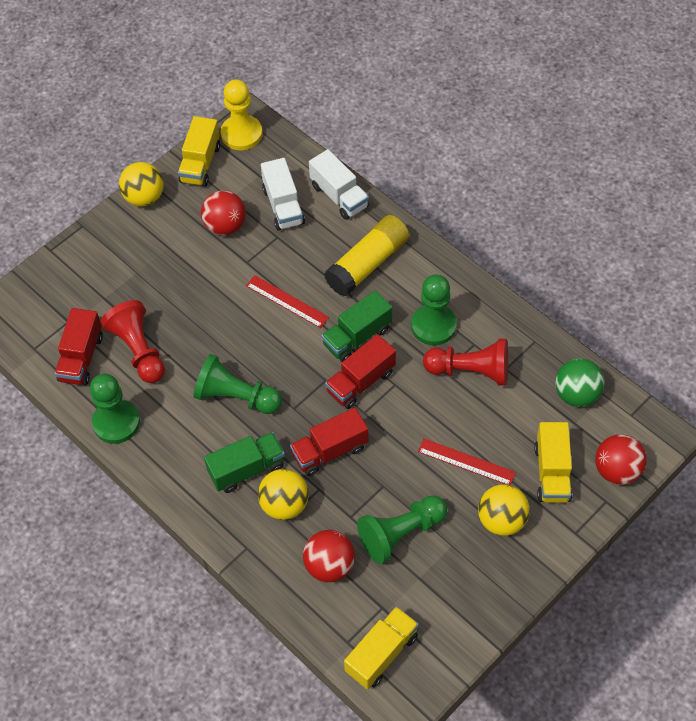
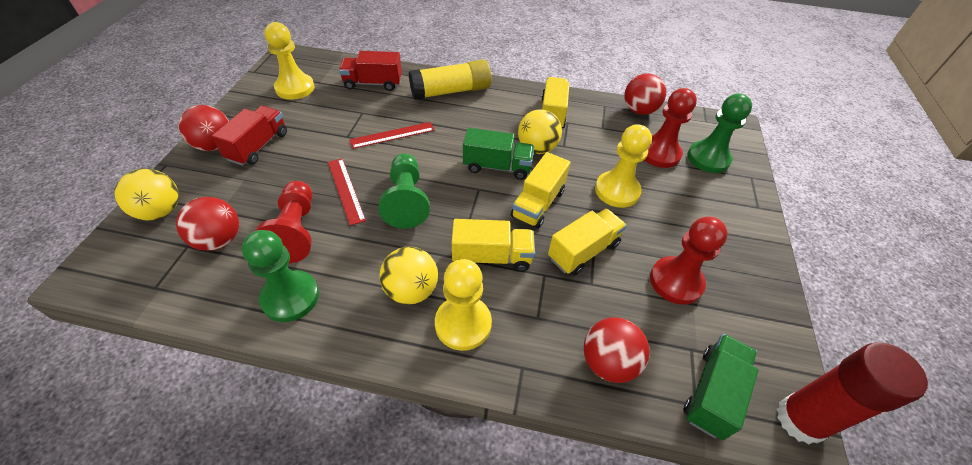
green ball: 1 -> 0
green pawn: 4 -> 3
red ball: 3 -> 4
red glue stick: 0 -> 1
red pawn: 2 -> 3
red truck: 3 -> 2
white truck: 2 -> 0
yellow pawn: 1 -> 3
yellow truck: 3 -> 4

